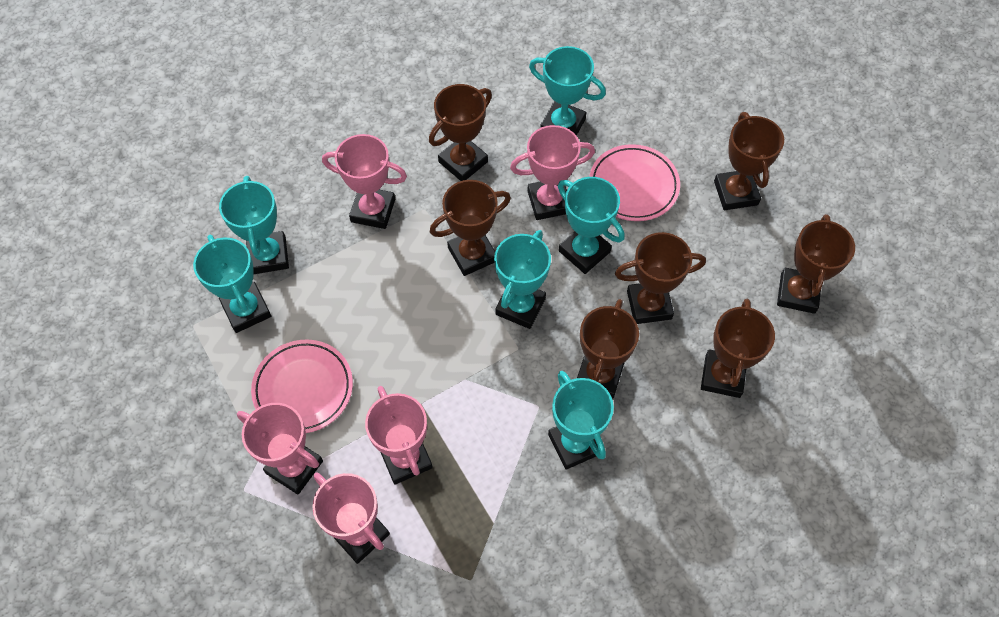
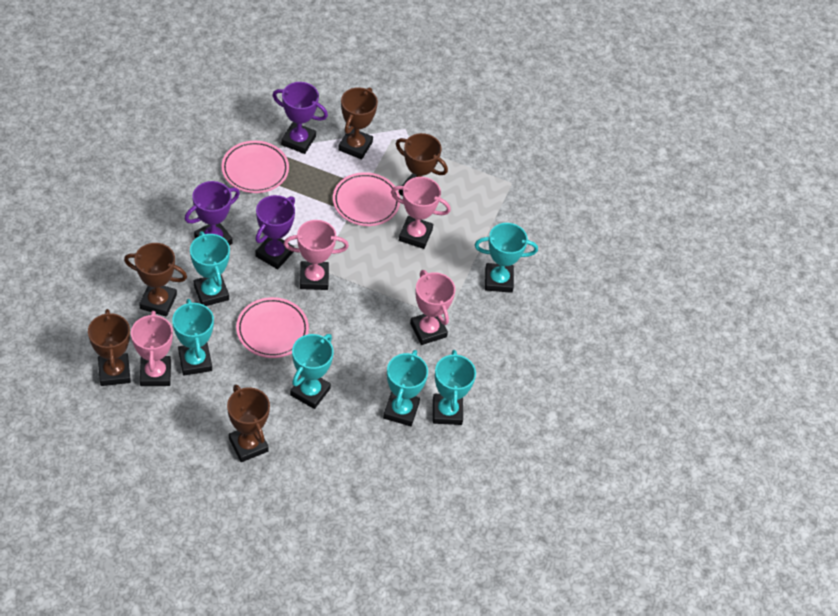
brown trophy: 7 -> 5
pink plate: 2 -> 3
pink trophy: 5 -> 4
purple trophy: 0 -> 3

